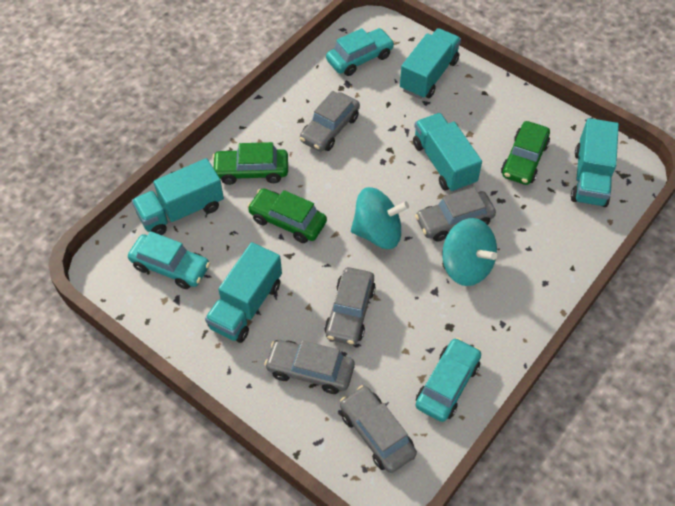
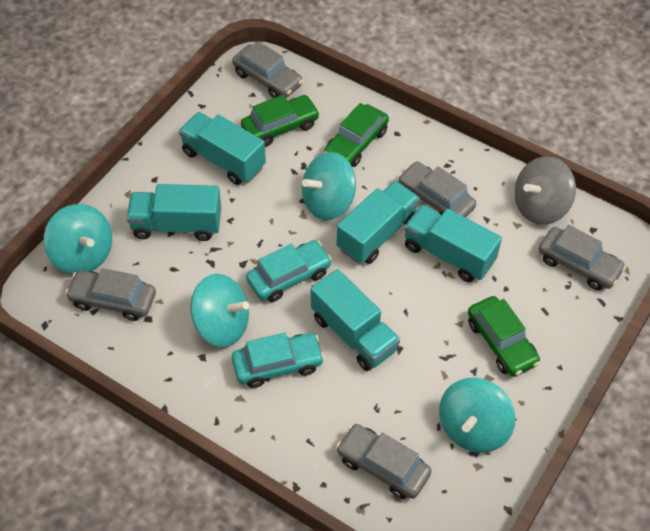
grey spinning top: 0 -> 1
turquoise car: 3 -> 2
turquoise spinning top: 2 -> 4

